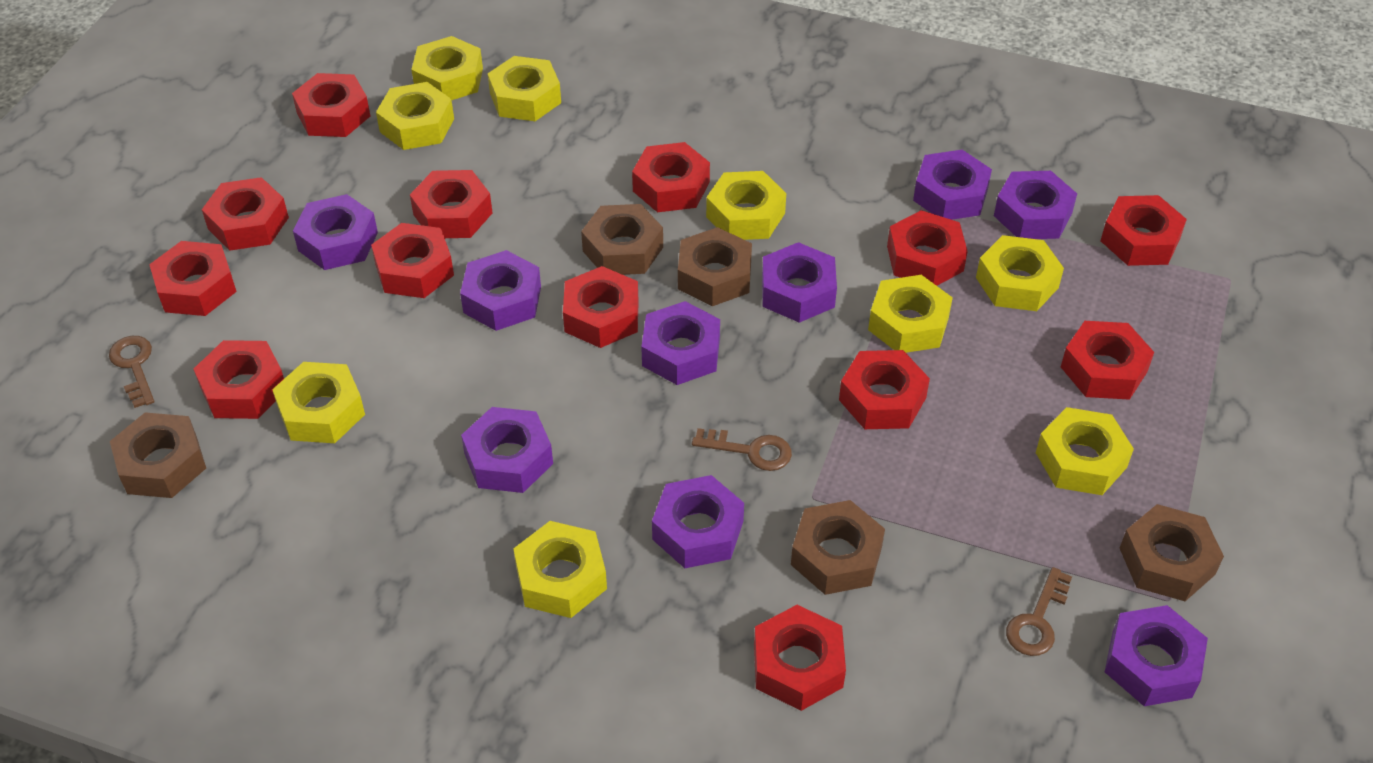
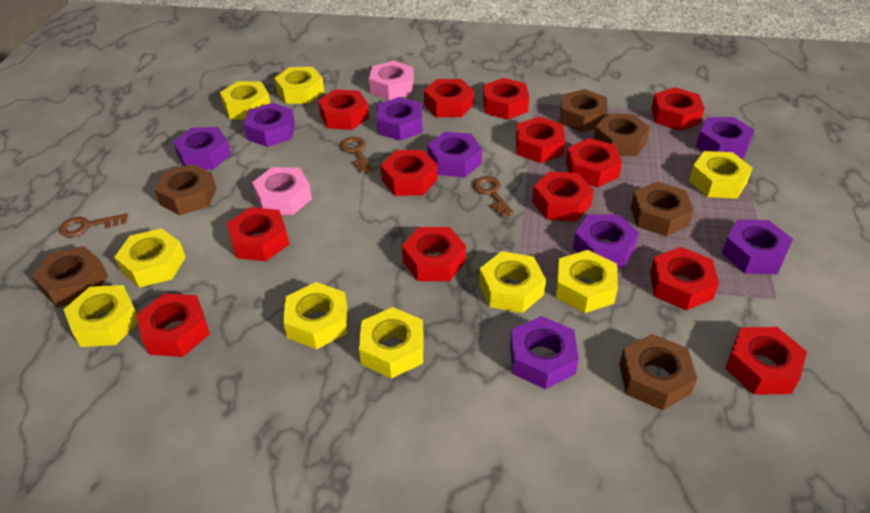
brown nut: 5 -> 6
pink nut: 0 -> 2
purple nut: 9 -> 8

